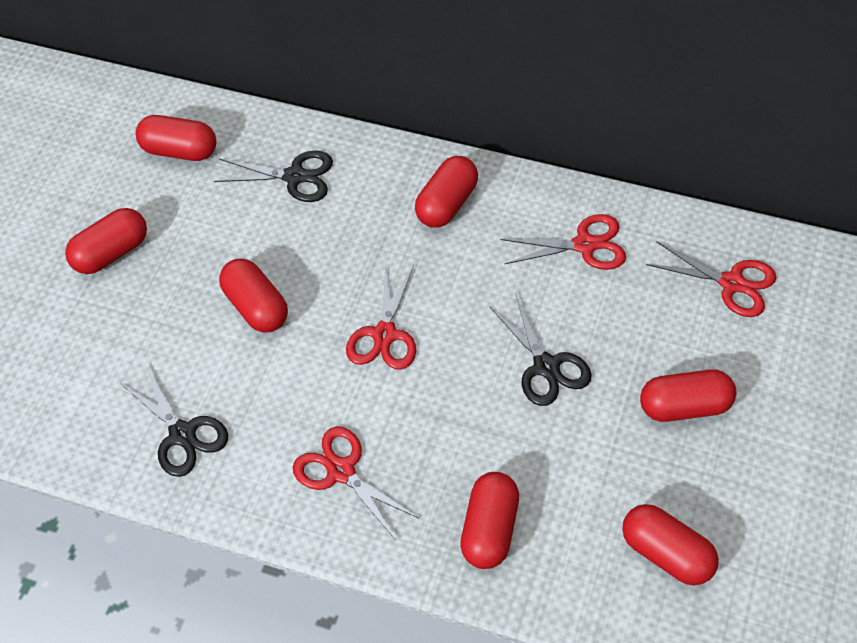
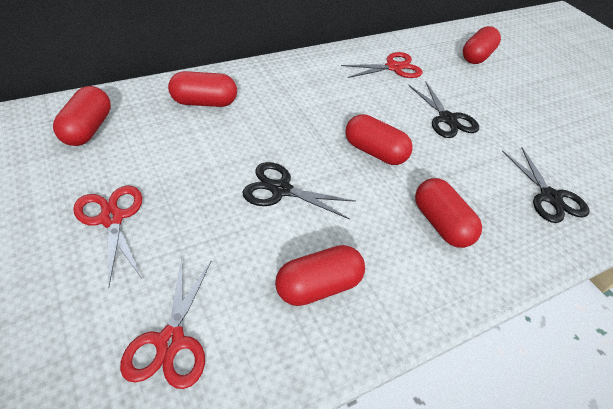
red capsule: 7 -> 6
red scissors: 4 -> 3

